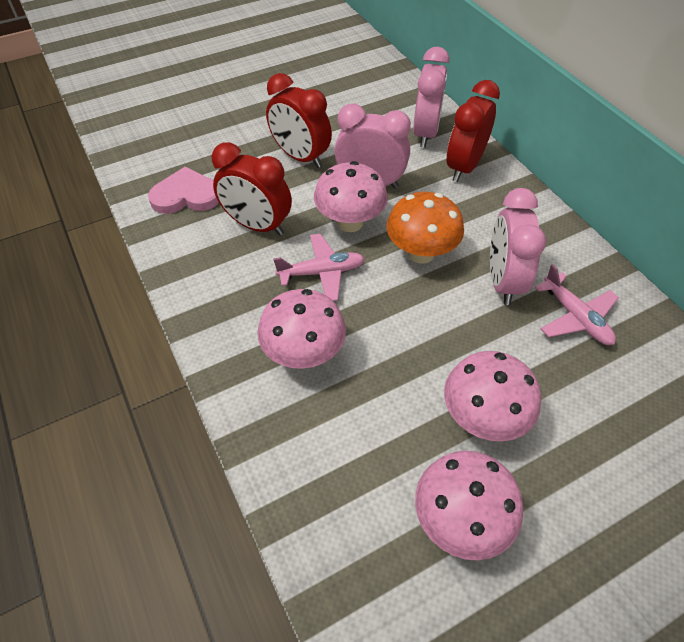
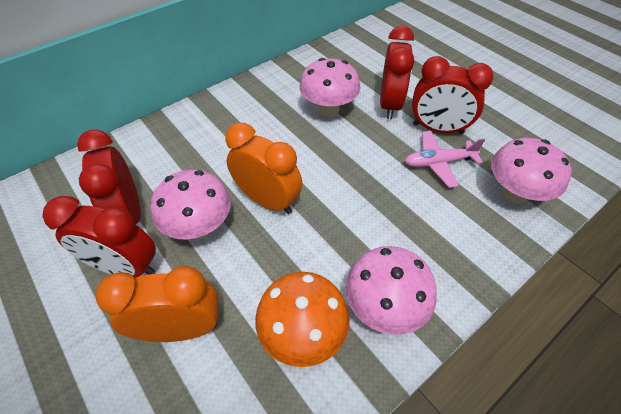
orange clock: 0 -> 2
pink clock: 3 -> 0
pink heart: 1 -> 0
pink plane: 2 -> 1
red clock: 3 -> 4

